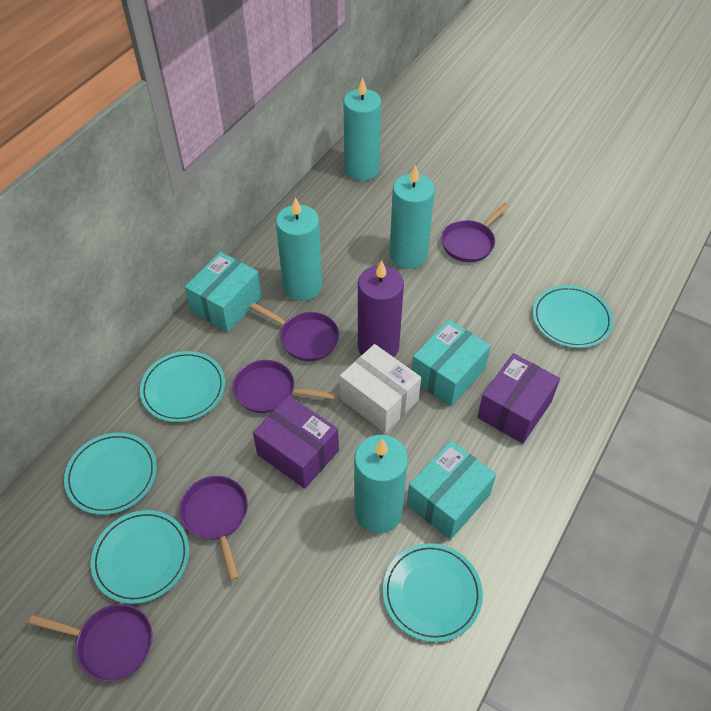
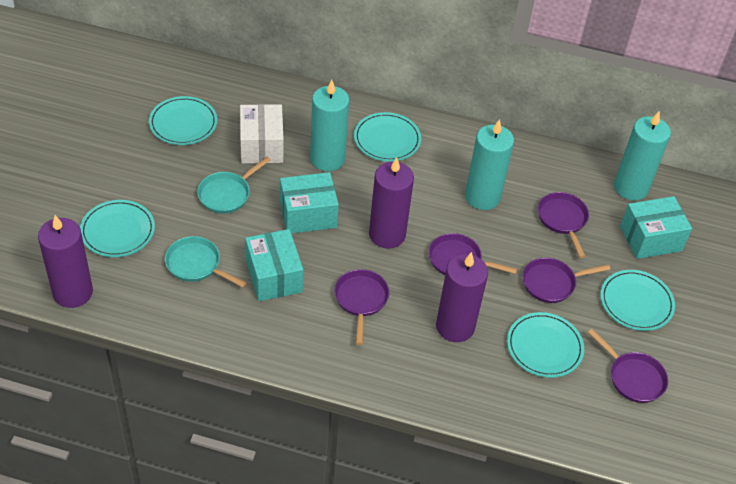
purple box: 2 -> 0
purple candle: 1 -> 3
turquoise candle: 4 -> 3
turquoise pan: 0 -> 2

